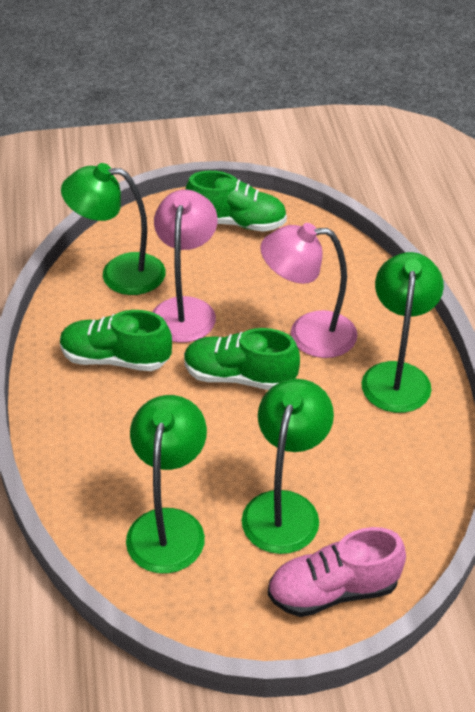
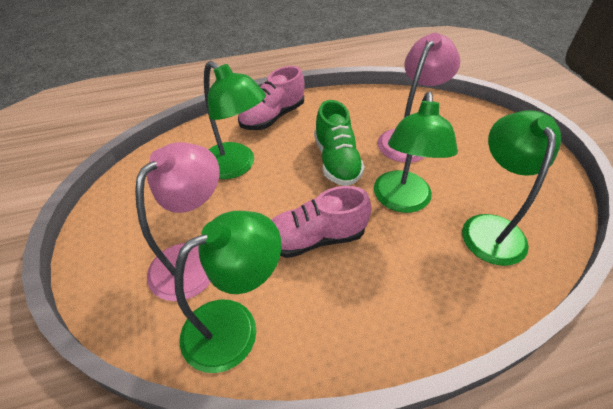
green shoe: 3 -> 1
pink shoe: 1 -> 2

